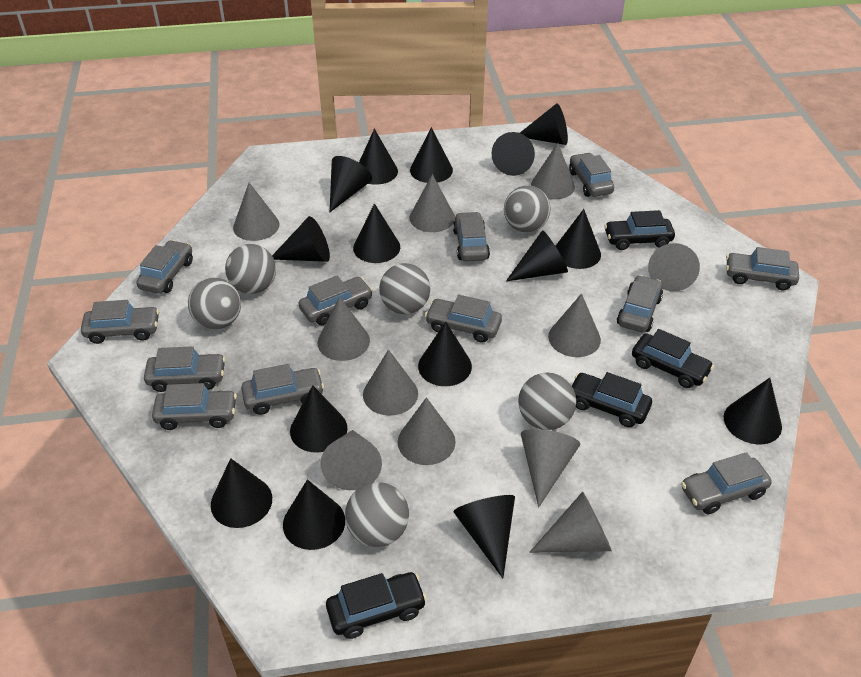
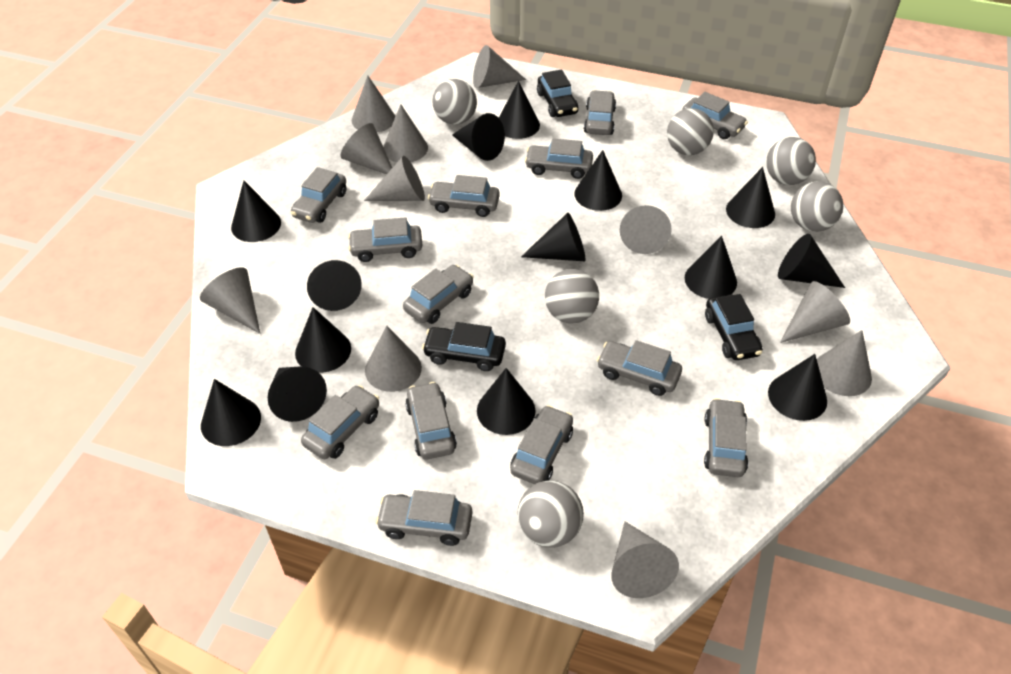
black car: 4 -> 3
black cone: 15 -> 14
grey car: 12 -> 13

